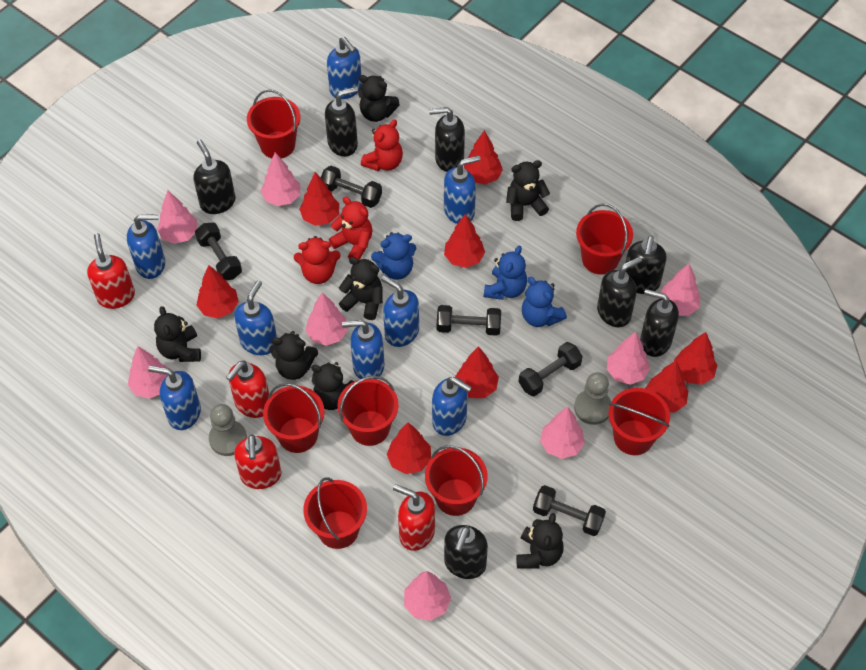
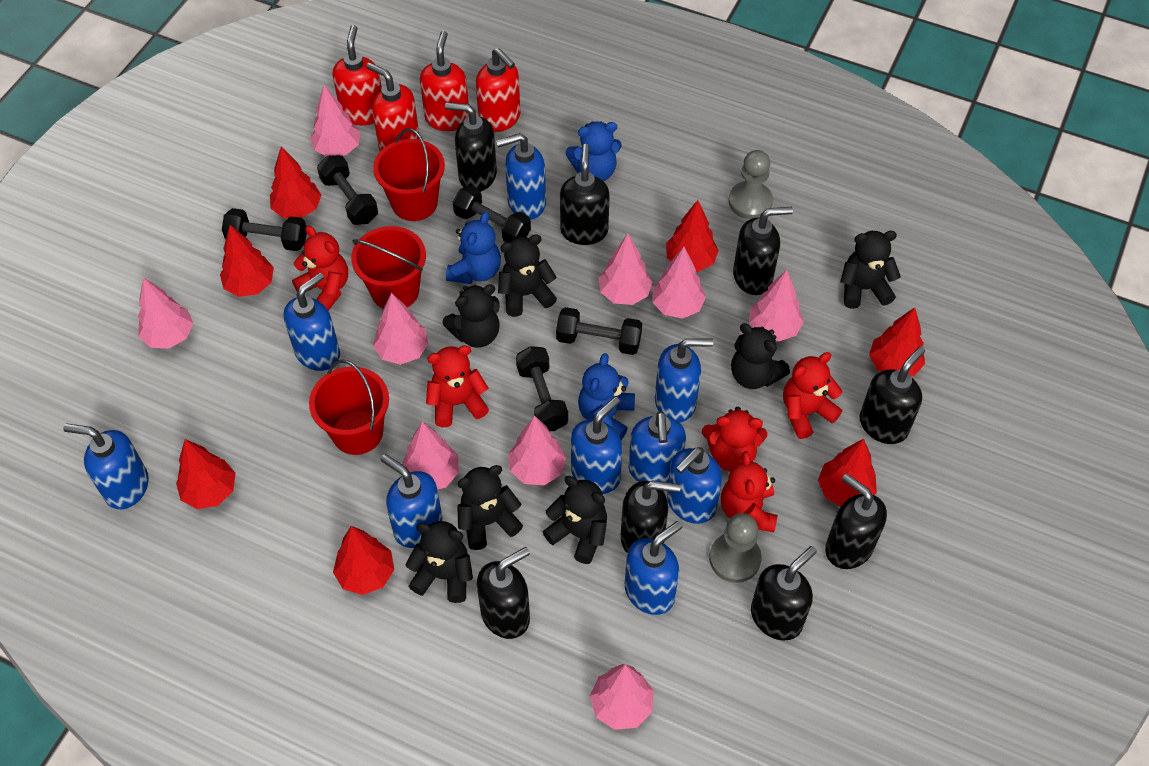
black soap dispenser: 7 -> 8
blue soap dispenser: 8 -> 9
pink tree: 8 -> 9
red bucket: 7 -> 3
red teddy bear: 3 -> 5
red tree: 8 -> 7

